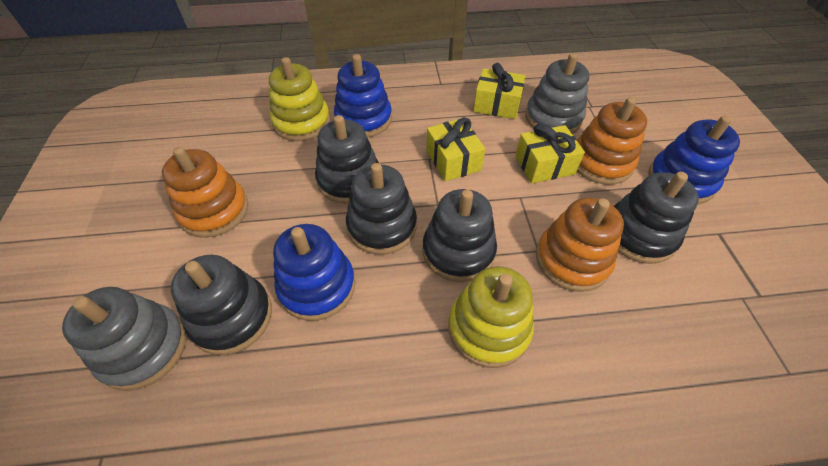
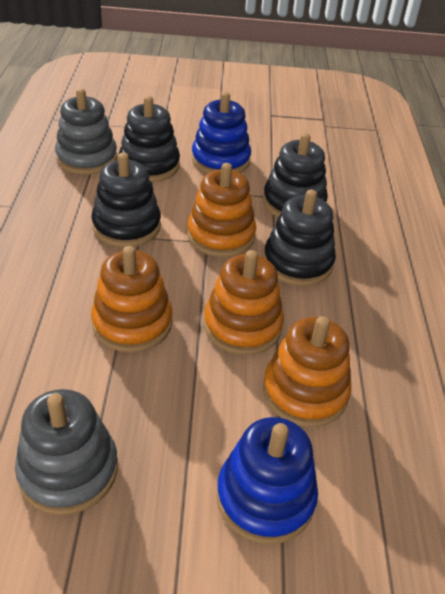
black stacking toy: 5 -> 4
blue stacking toy: 3 -> 2
orange stacking toy: 3 -> 4
yellow gift: 3 -> 0
yellow stacking toy: 2 -> 0

